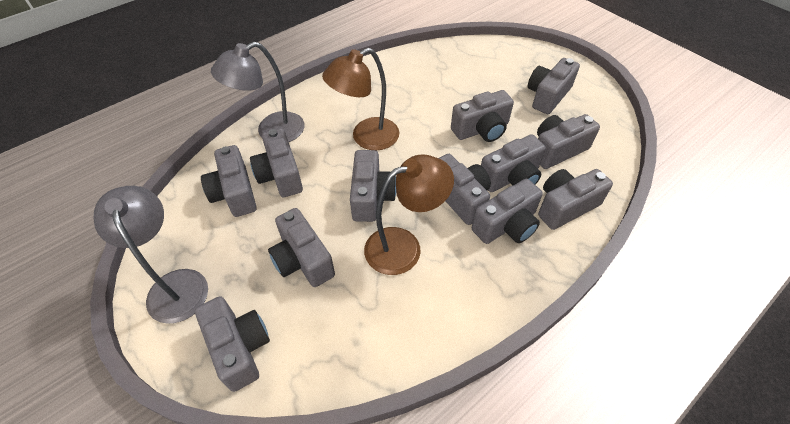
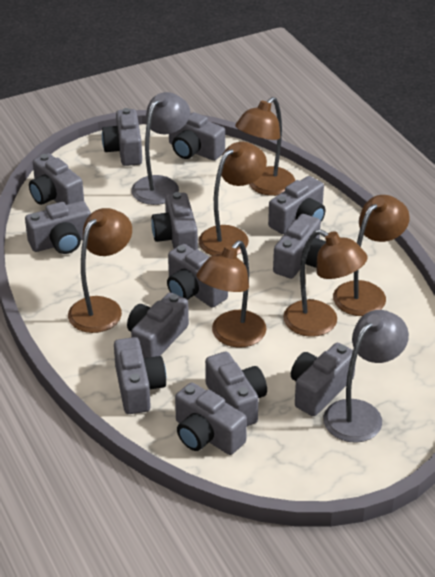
brown lamp: 2 -> 6
grey camera: 12 -> 13

